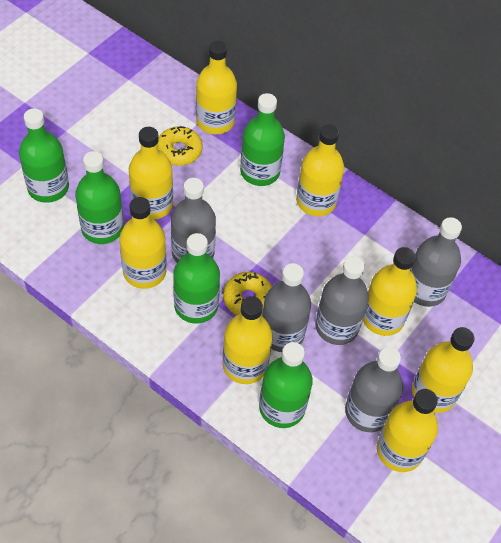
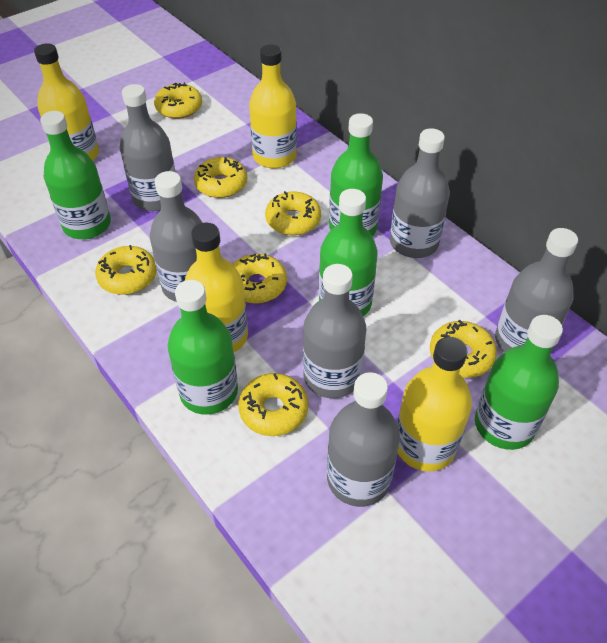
grey bottle: 5 -> 6
yellow bottle: 8 -> 4
yellow donut: 2 -> 7

